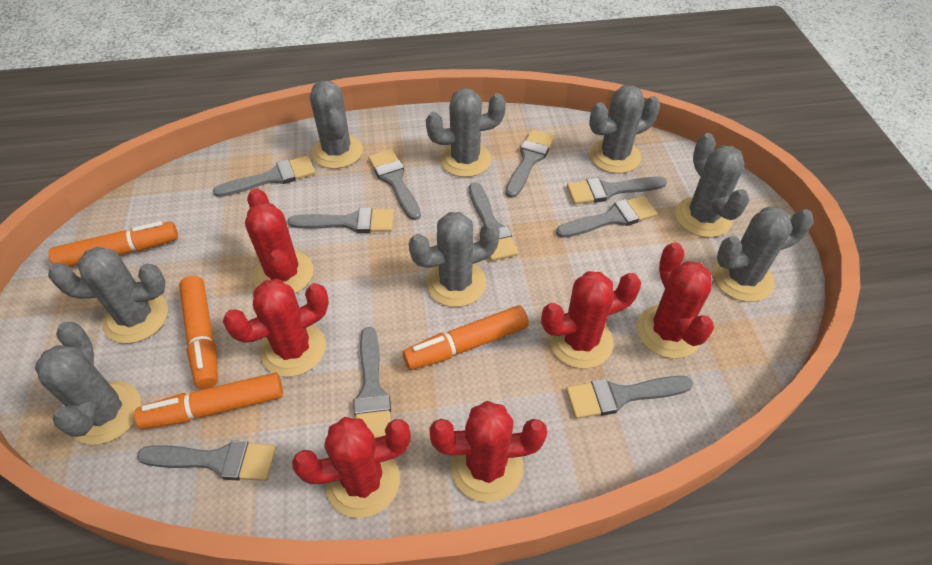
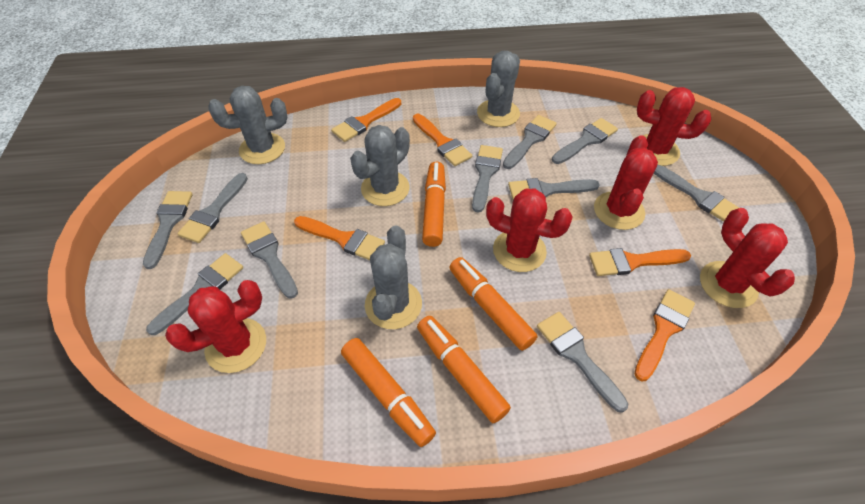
grey cactus: 8 -> 4
orange brush: 0 -> 5
red cactus: 6 -> 5

